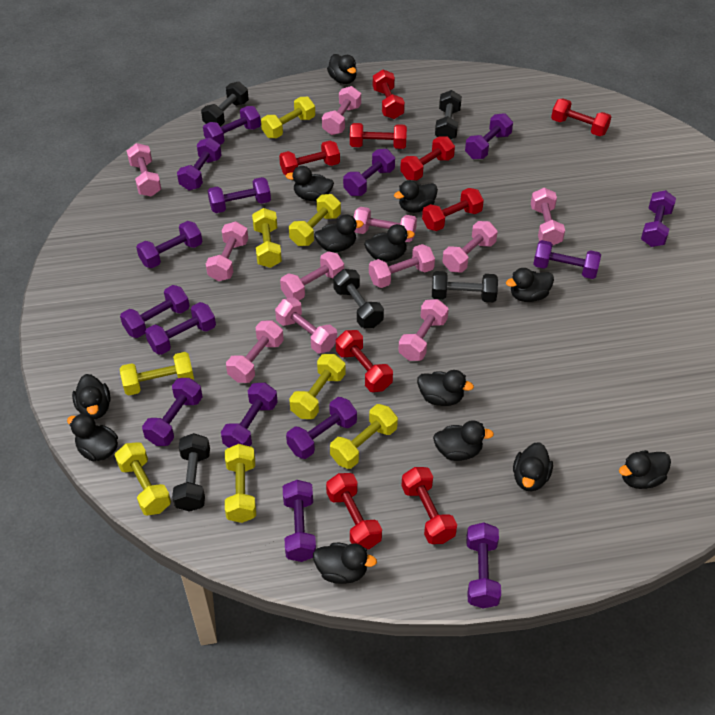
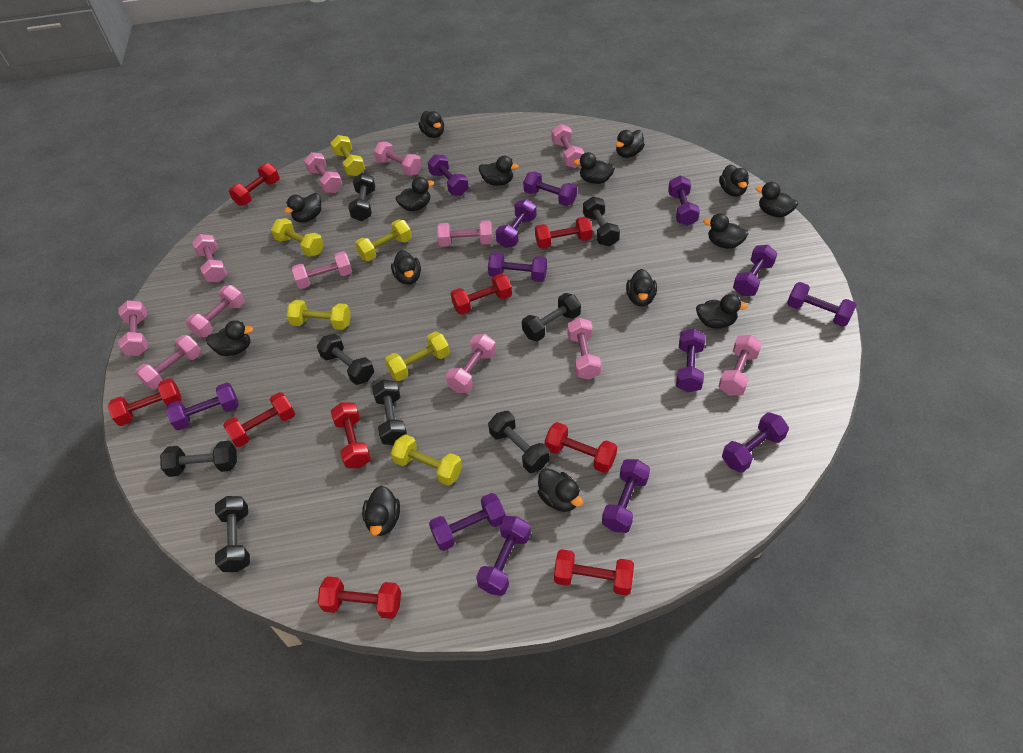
black duck: 13 -> 15
black dumbbell: 5 -> 8
pink dumbbell: 11 -> 12
purple dumbbell: 15 -> 13
yellow dumbbell: 8 -> 6

